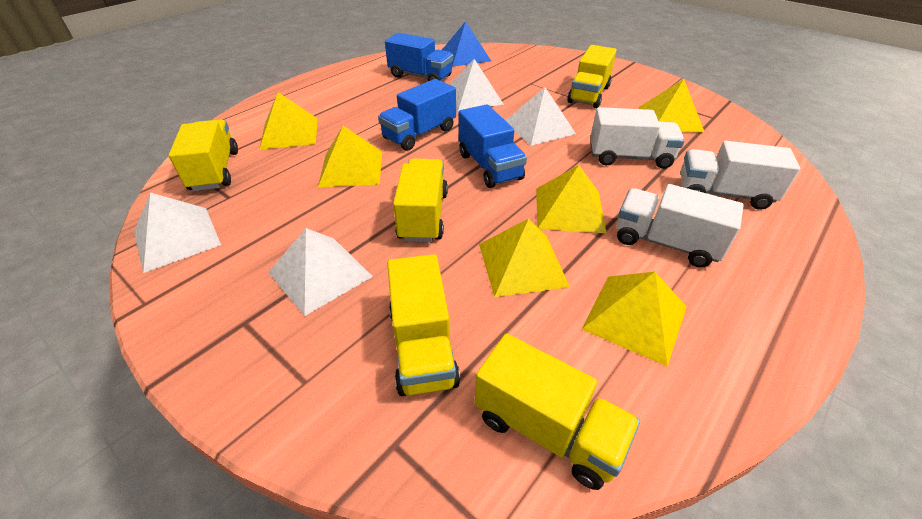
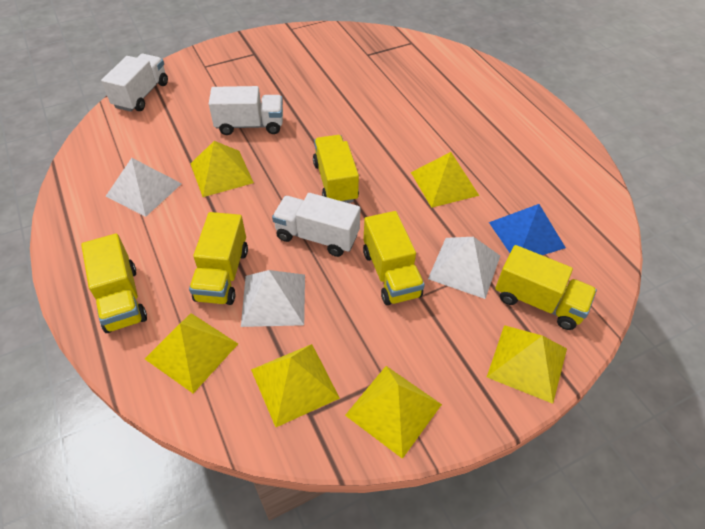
blue truck: 3 -> 0
white pyramid: 4 -> 3

